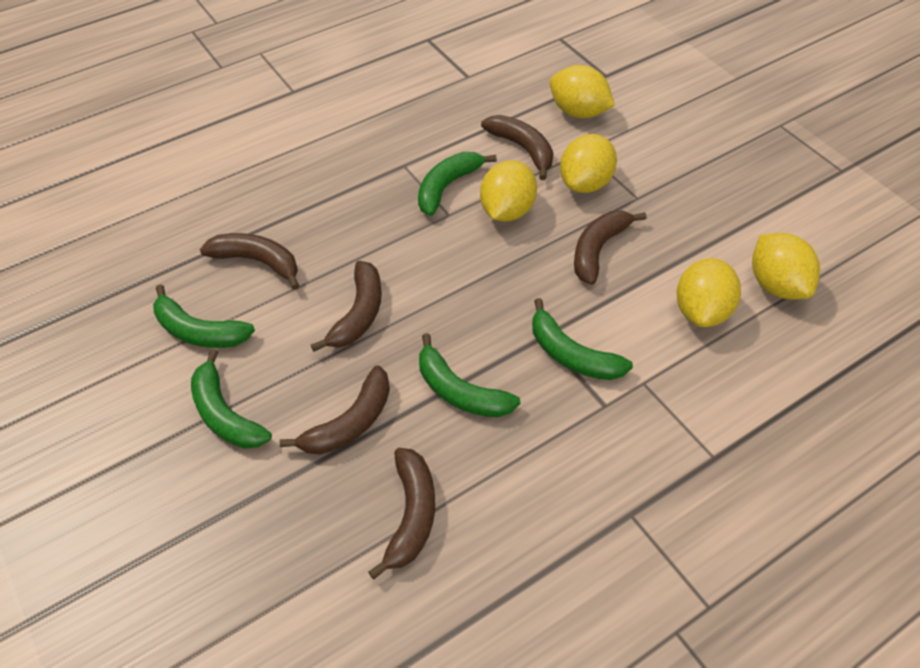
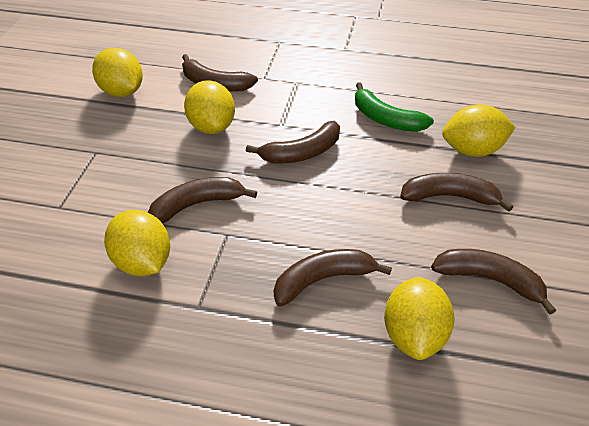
green banana: 5 -> 1

